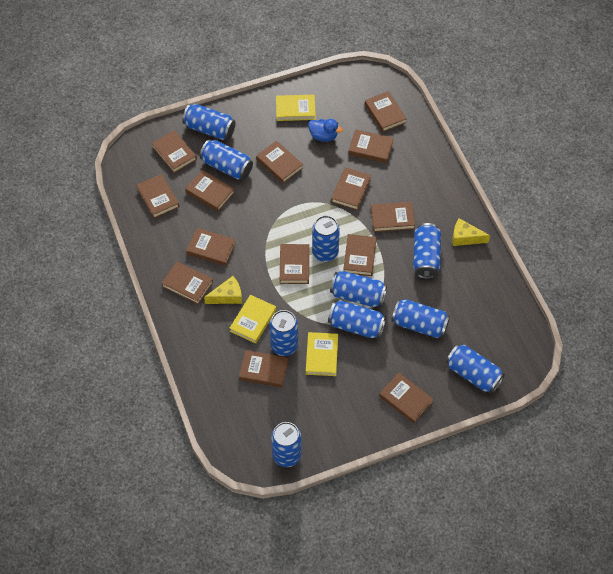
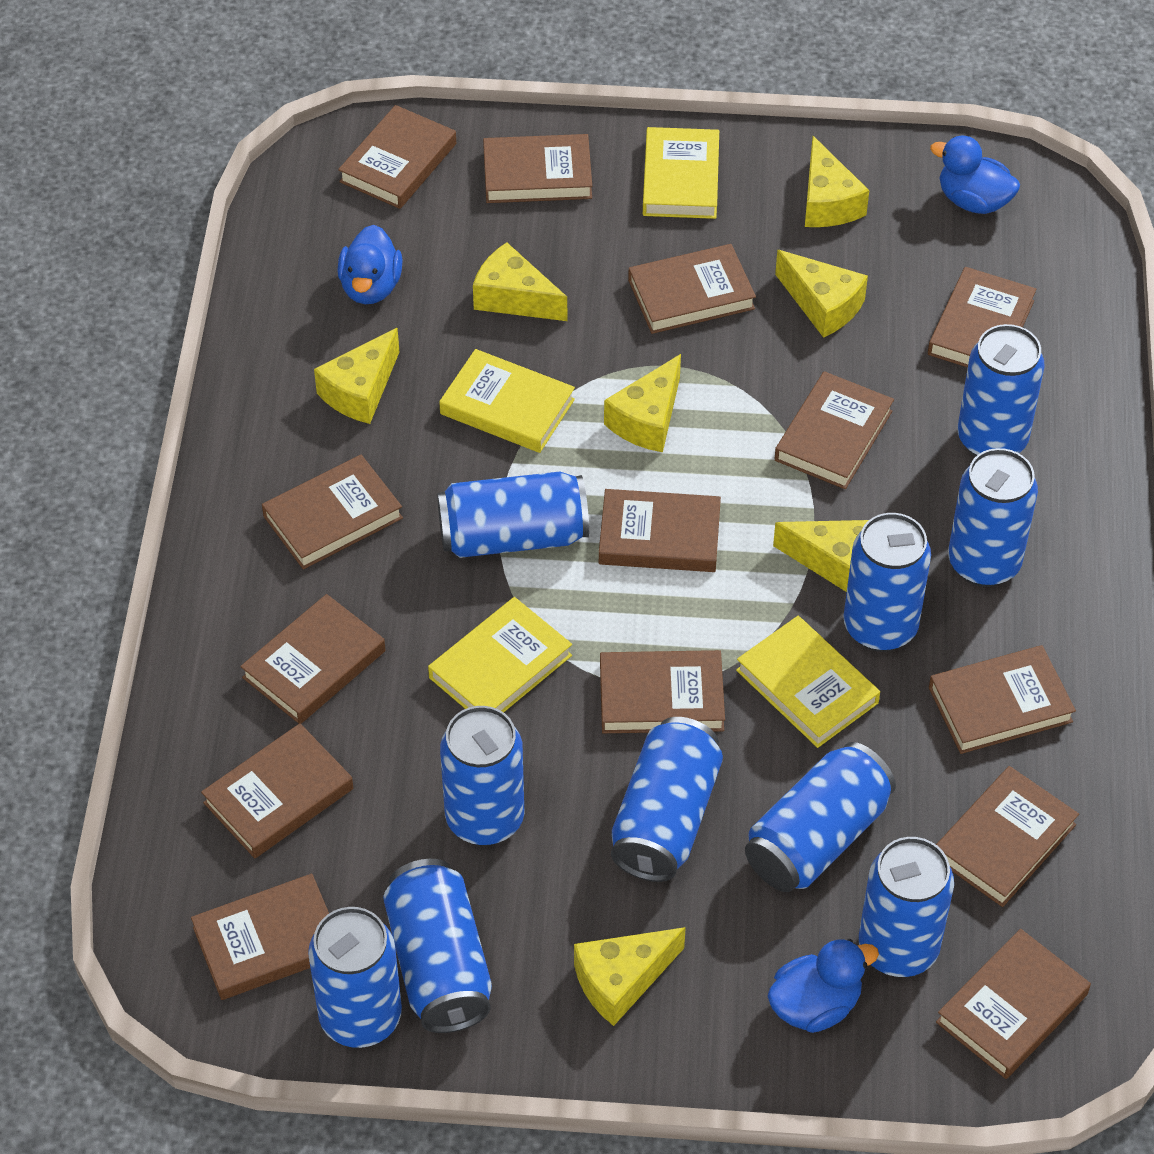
blue duck: 1 -> 3
yellow book: 3 -> 4
yellow cheese: 2 -> 7

